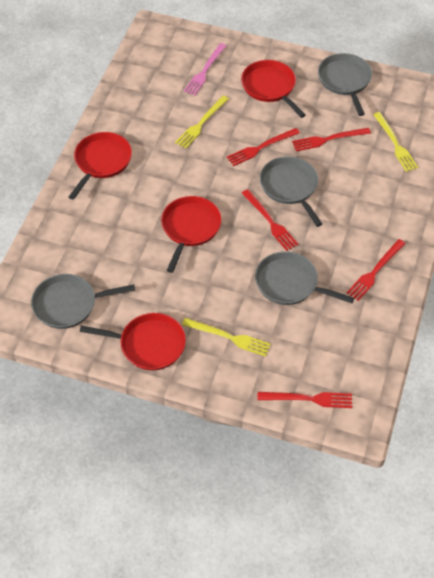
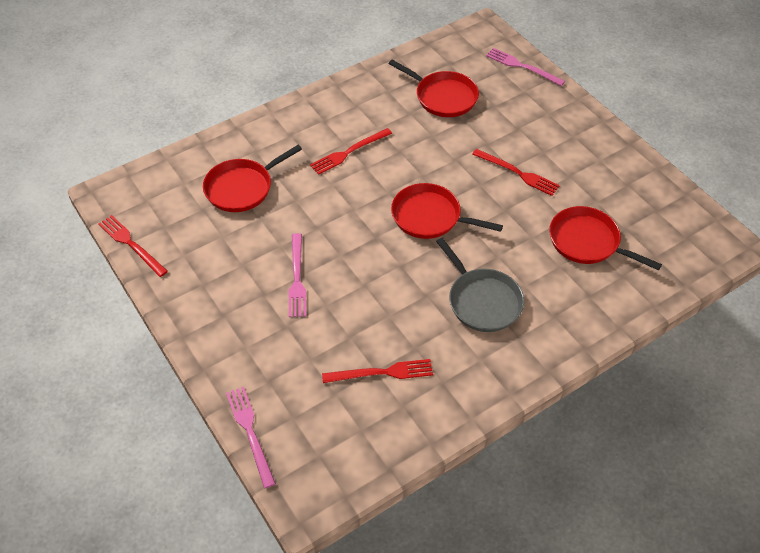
grey pan: 4 -> 1
pink fork: 1 -> 3
red fork: 5 -> 4
yellow fork: 3 -> 0

